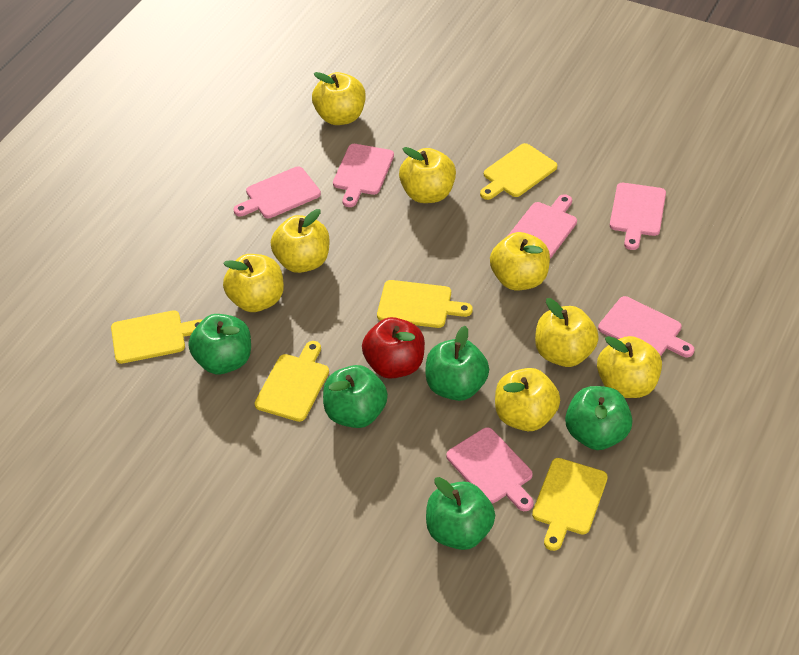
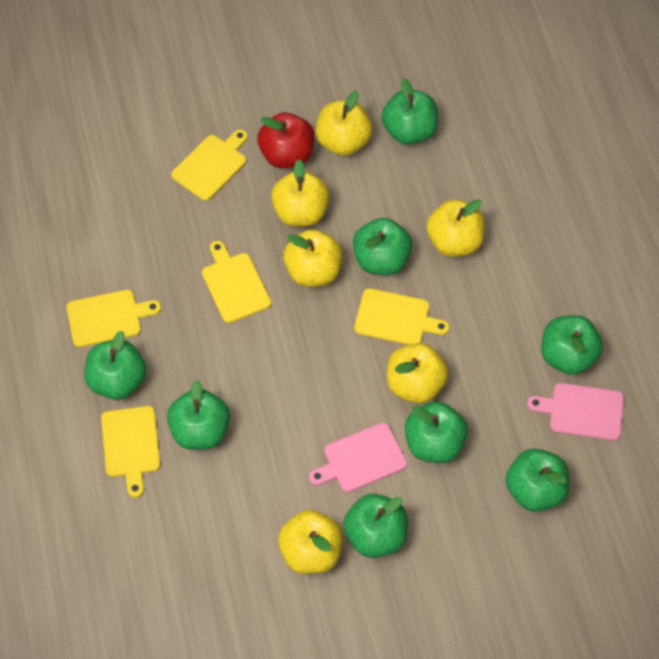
green apple: 5 -> 8
pink cutting board: 6 -> 2
yellow apple: 8 -> 6

